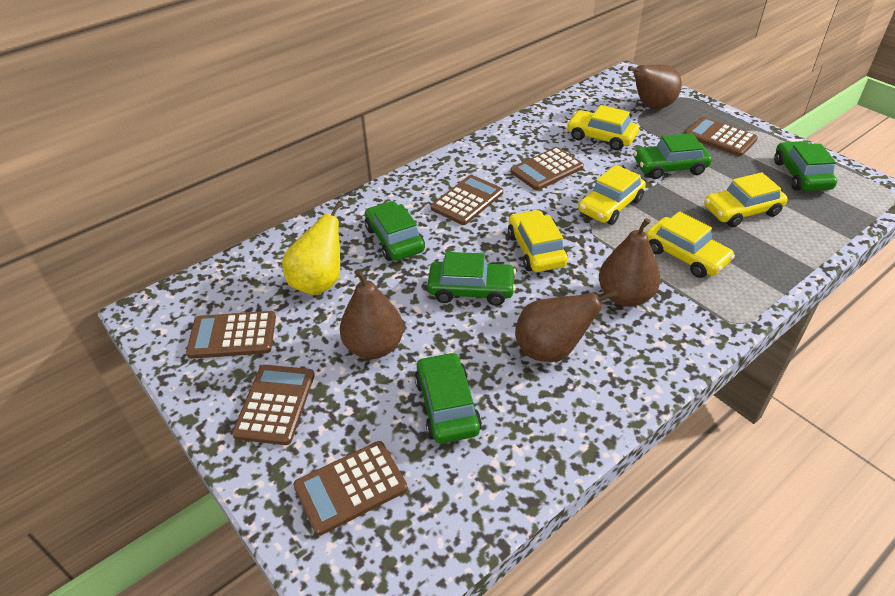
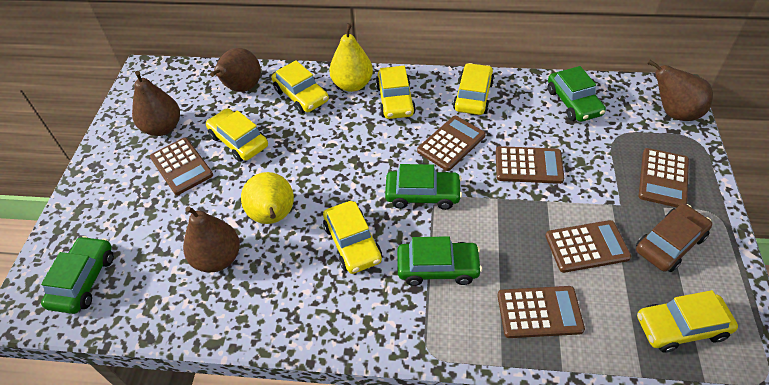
brown car: 0 -> 1
green car: 5 -> 4
yellow car: 5 -> 6
yellow pear: 1 -> 2

